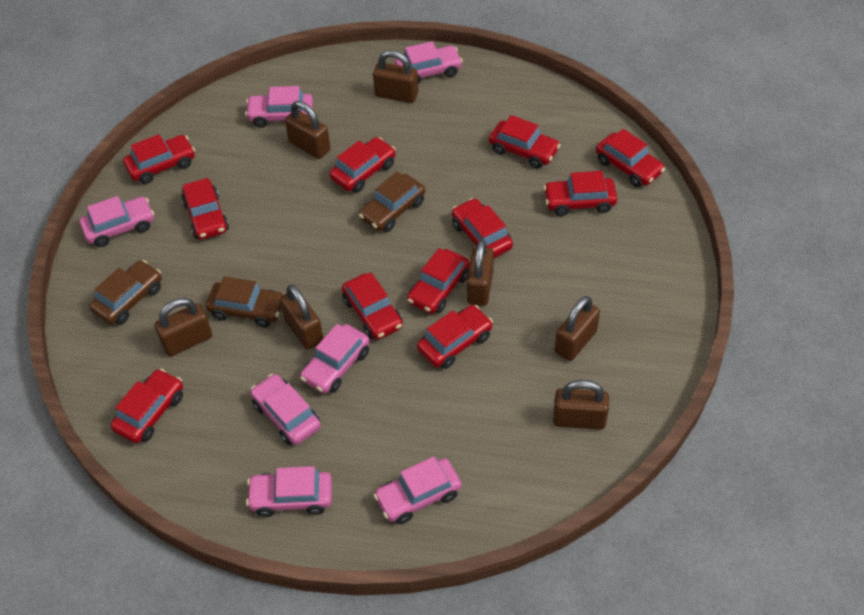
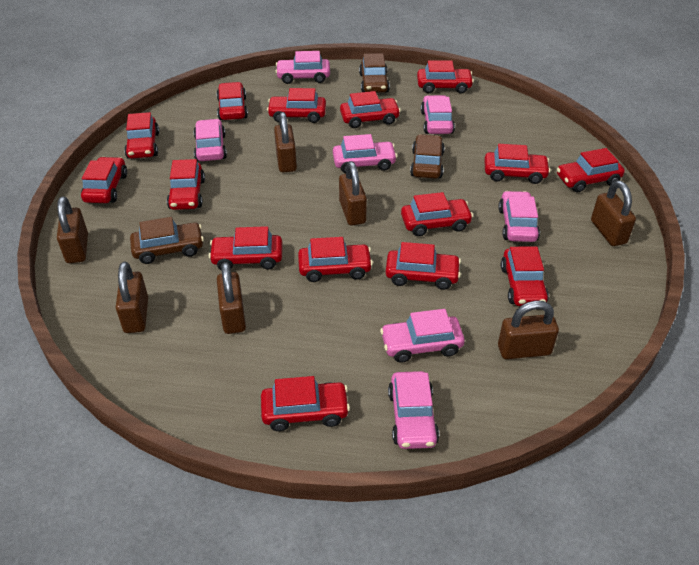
red car: 11 -> 15

